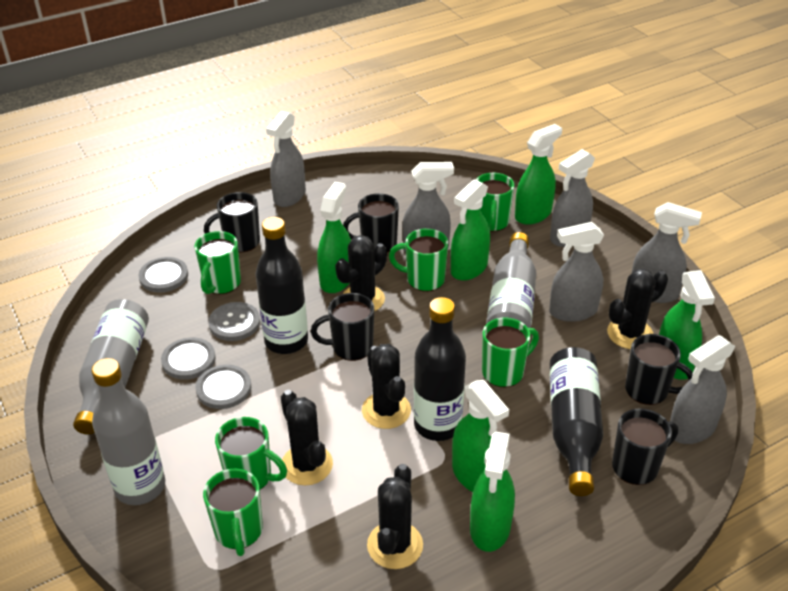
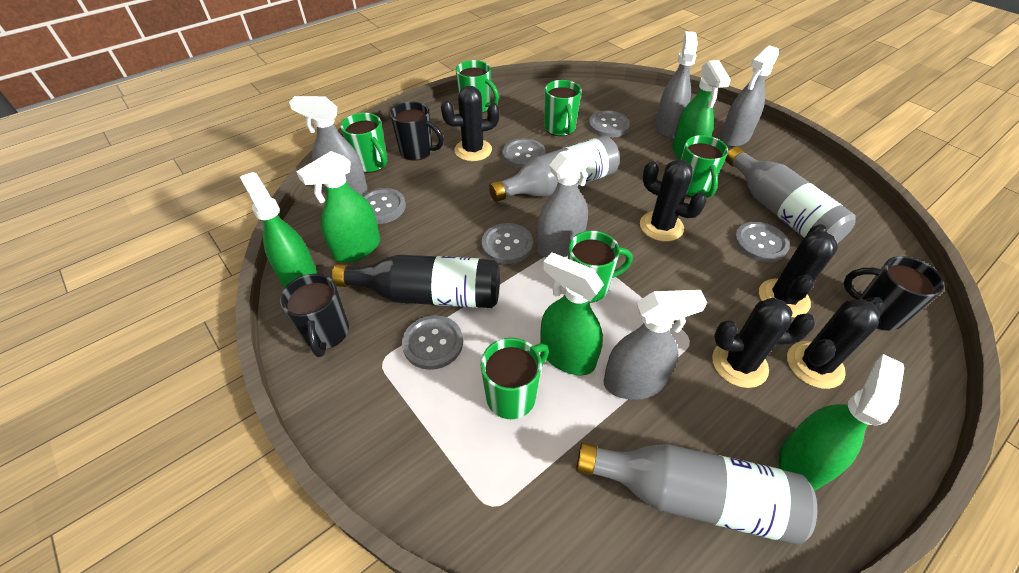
black bottle: 3 -> 1
black mug: 5 -> 3
green spray bottle: 6 -> 5
grey button: 4 -> 6
grey spray bottle: 6 -> 5

